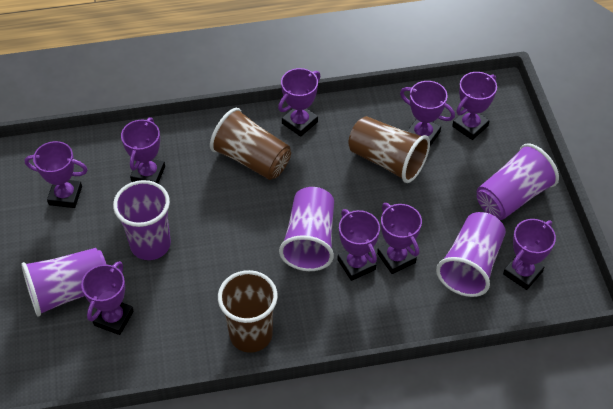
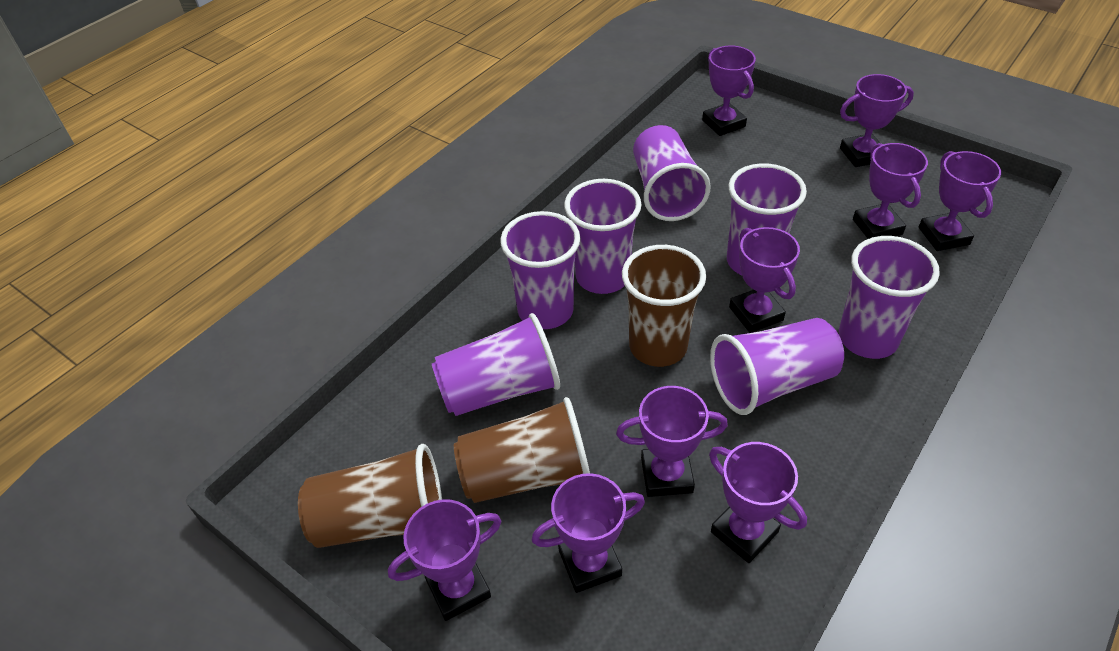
purple cup: 5 -> 7

